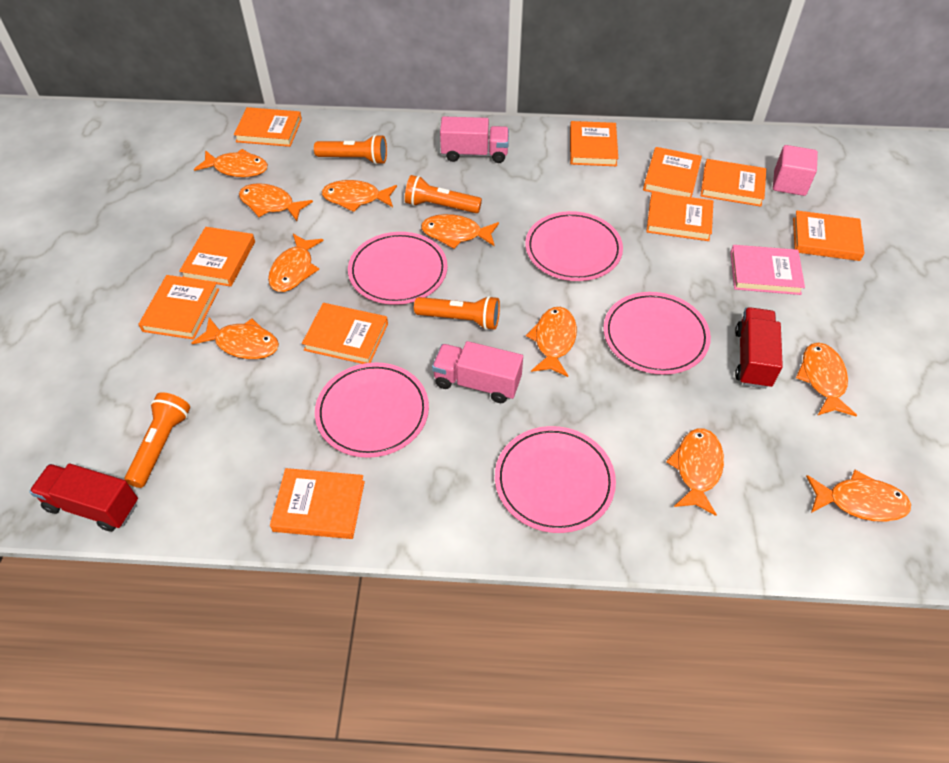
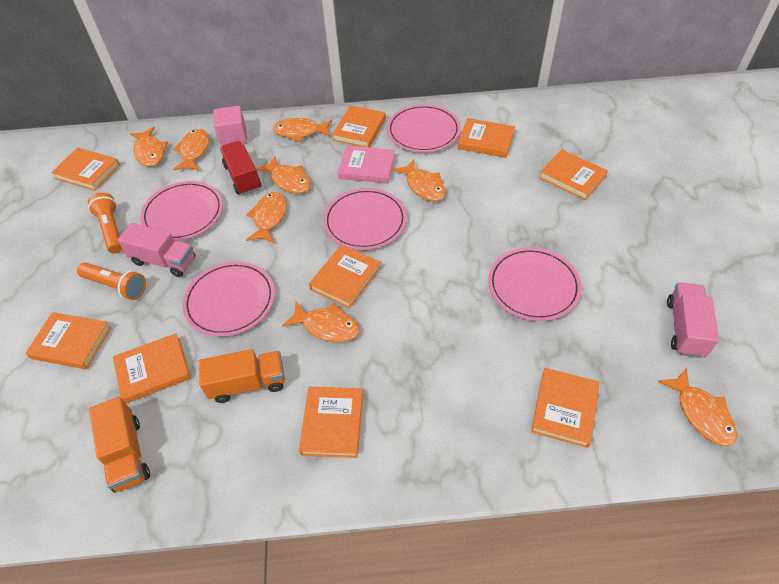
orange book: 10 -> 9
orange fish: 10 -> 8
orange flashlight: 4 -> 2
orange truck: 0 -> 2
red truck: 2 -> 1

